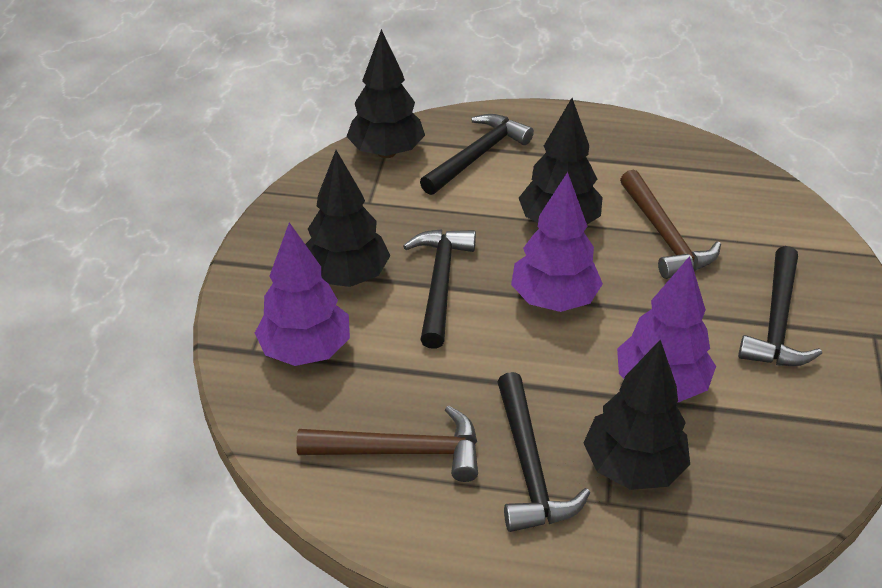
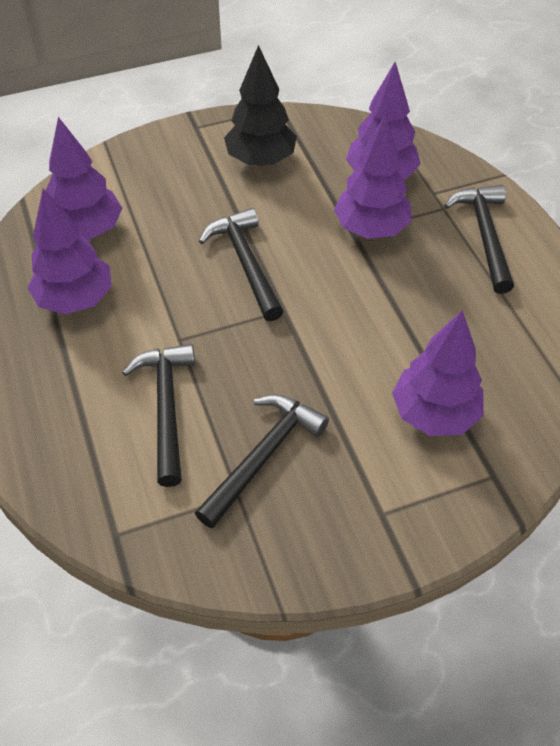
black tree: 4 -> 1
brown hammer: 2 -> 0
purple tree: 3 -> 5

